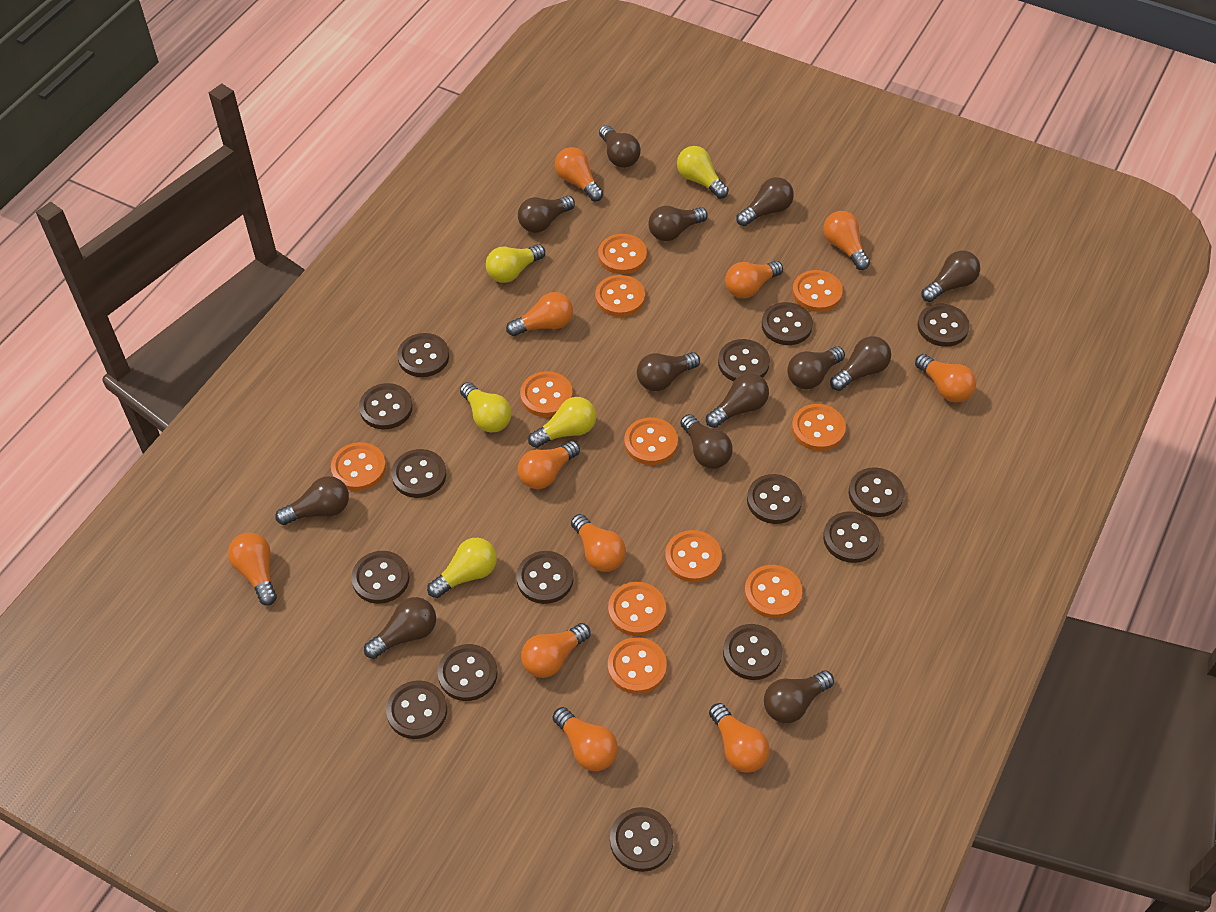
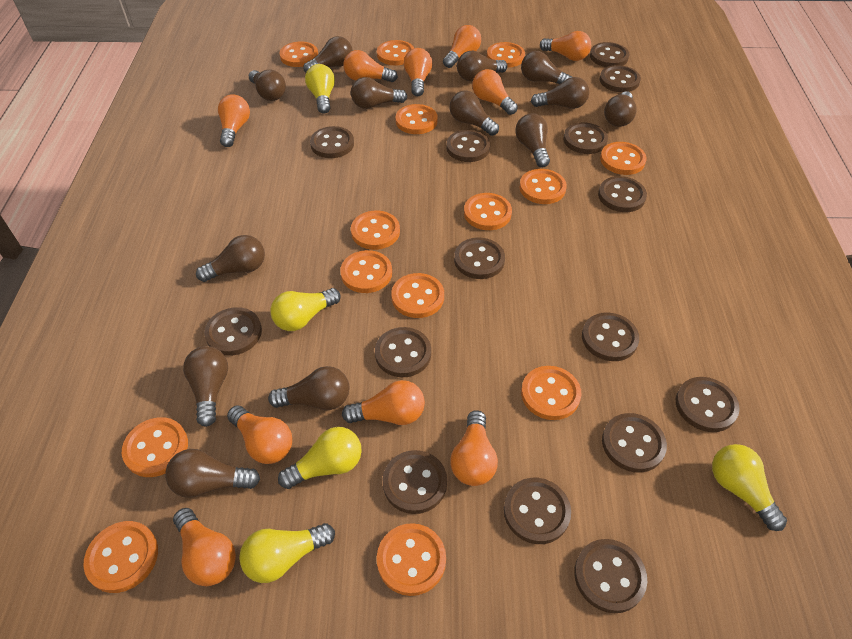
orange button: 11 -> 14
orange light bulb: 11 -> 10

